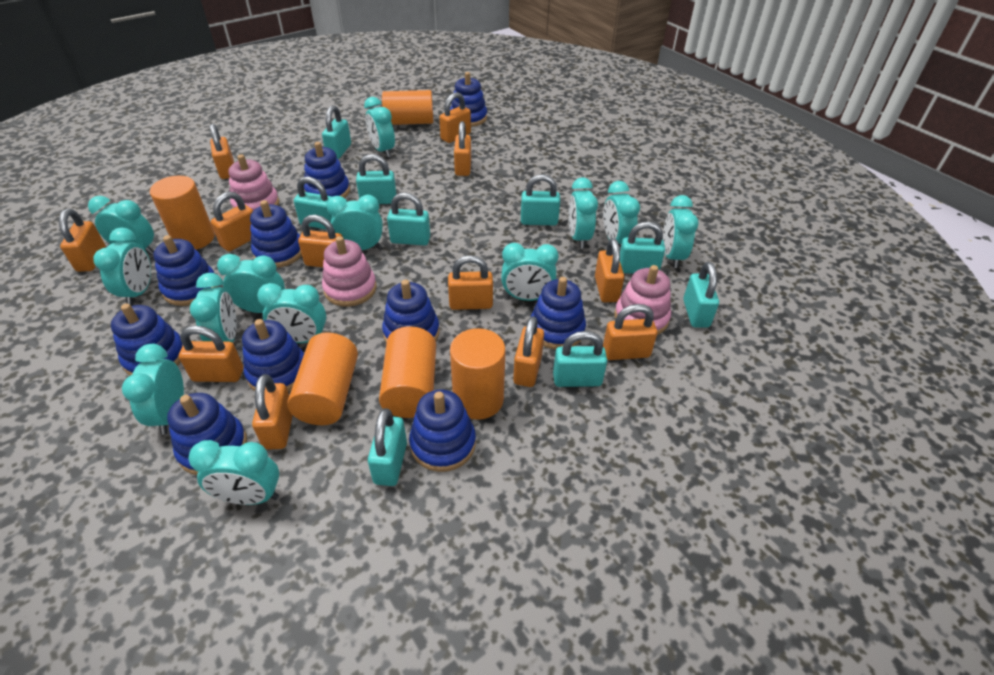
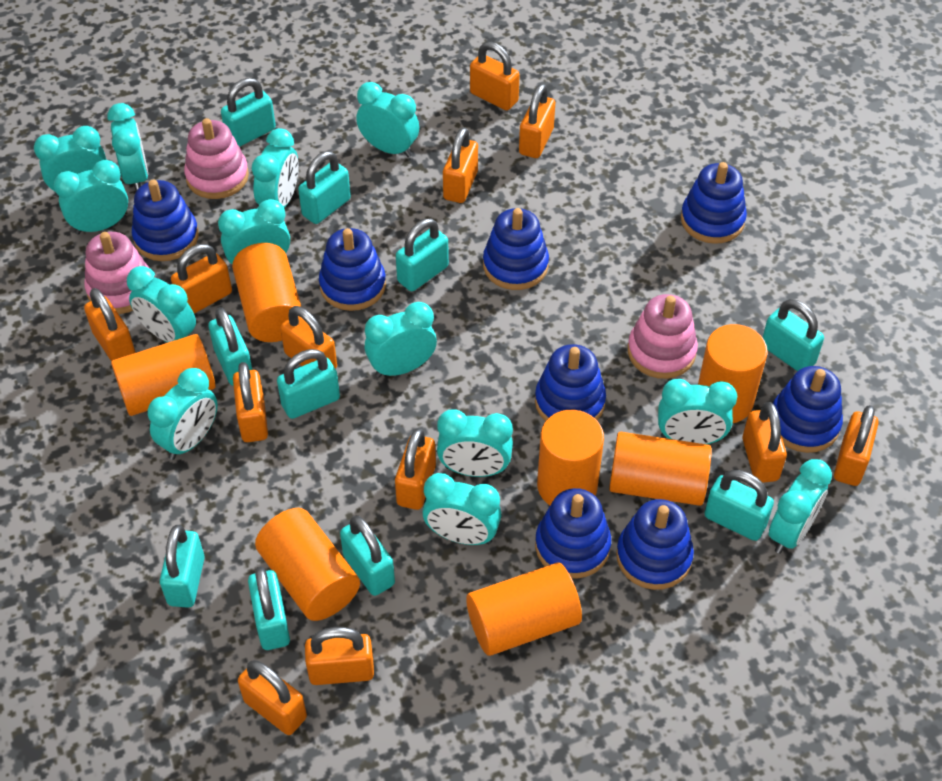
blue stacking toy: 10 -> 8
orange cylinder: 5 -> 7
turquoise padlock: 9 -> 10

